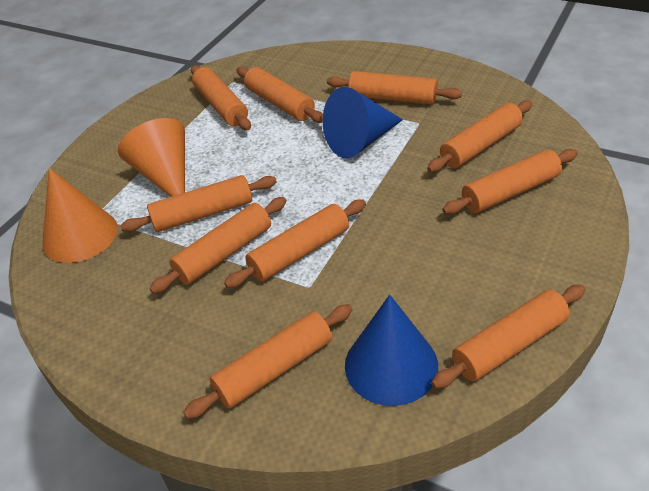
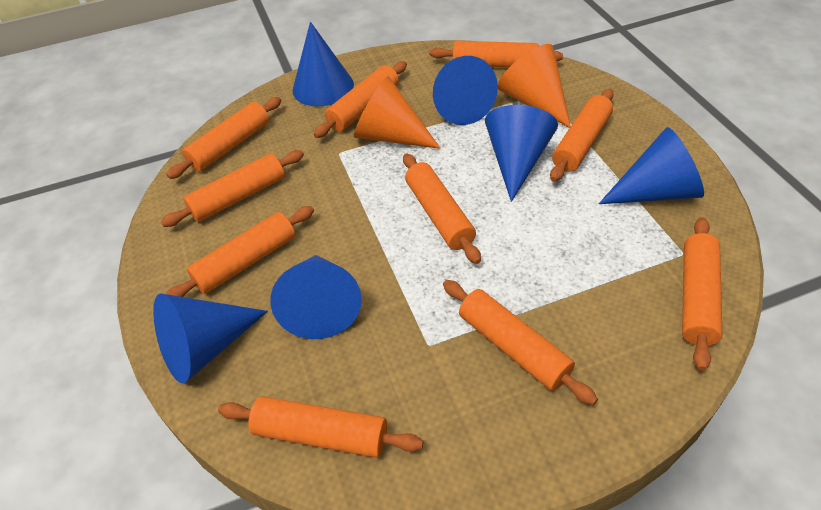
blue cone: 2 -> 6

